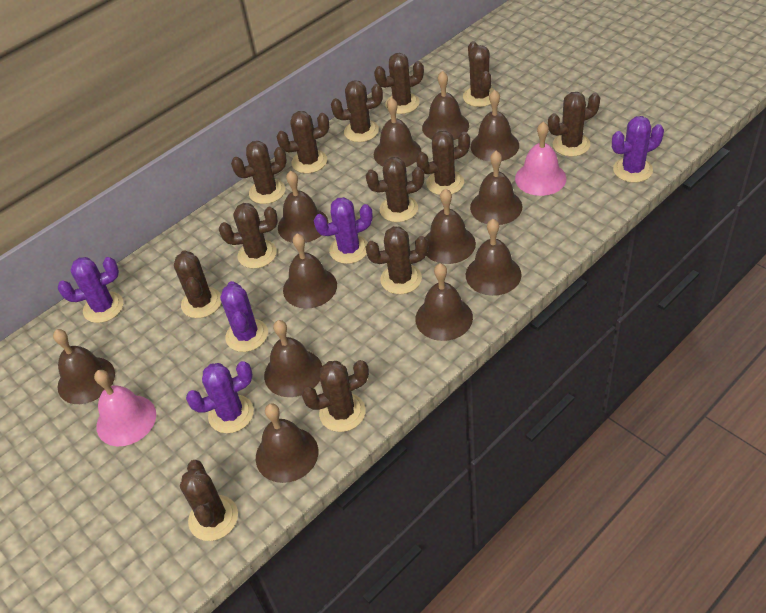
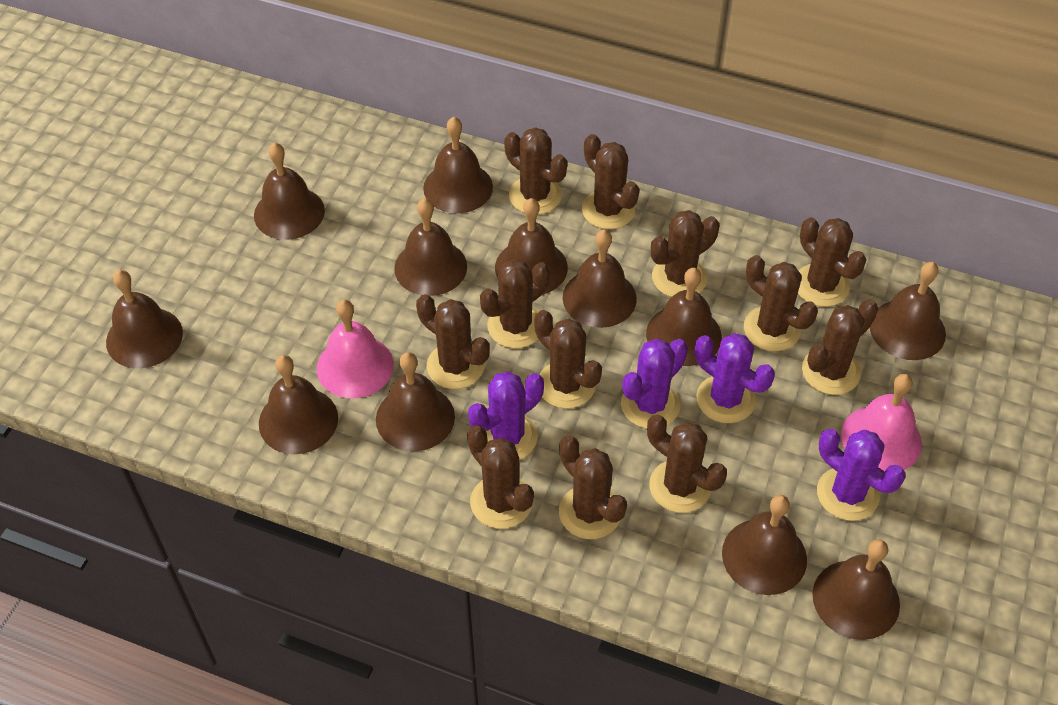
brown cactus: 13 -> 12
purple cactus: 5 -> 4

